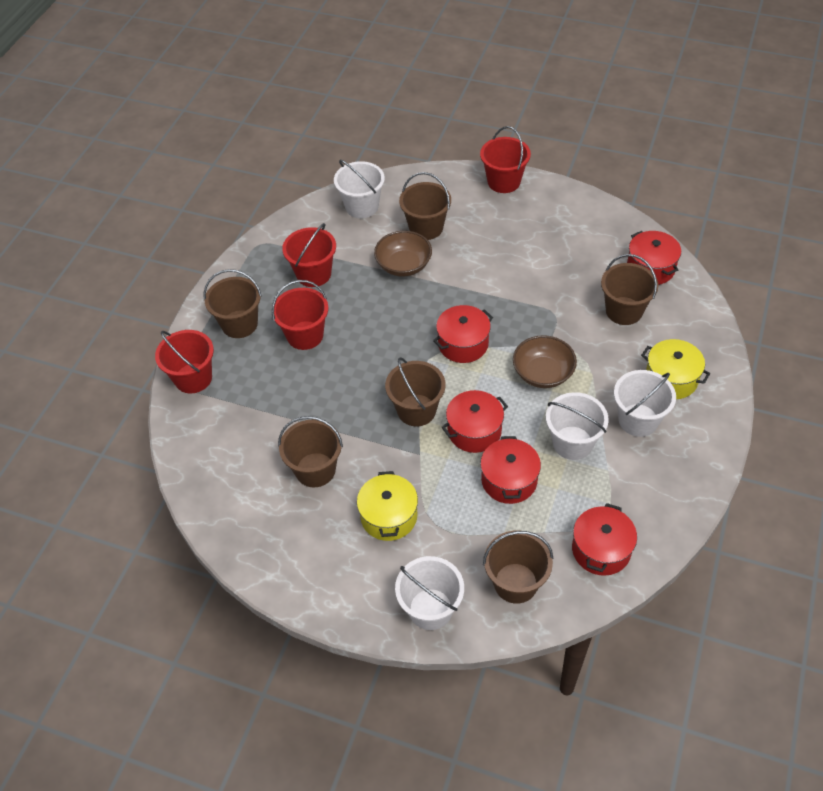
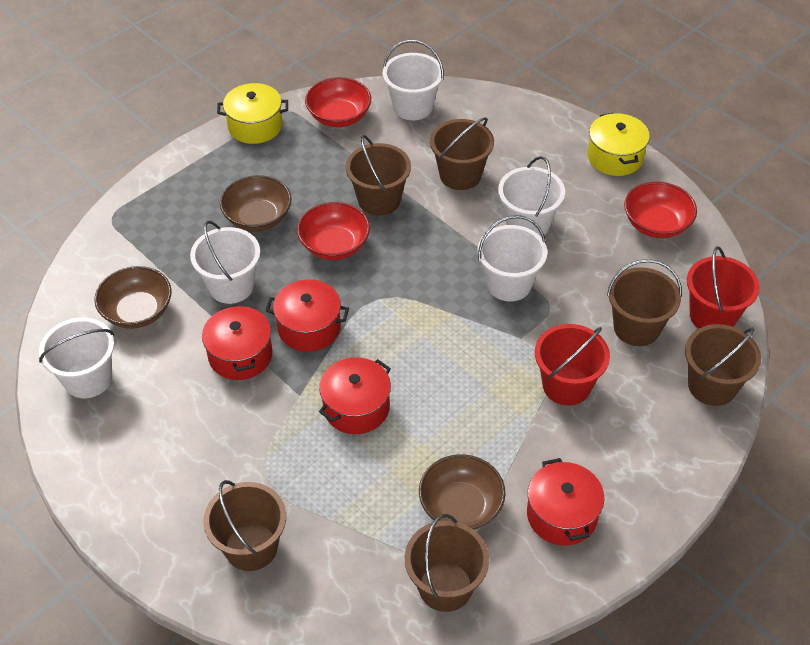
brown bowl: 2 -> 3
red bowl: 0 -> 3
red bucket: 4 -> 2
red pot: 5 -> 4
white bucket: 4 -> 5

